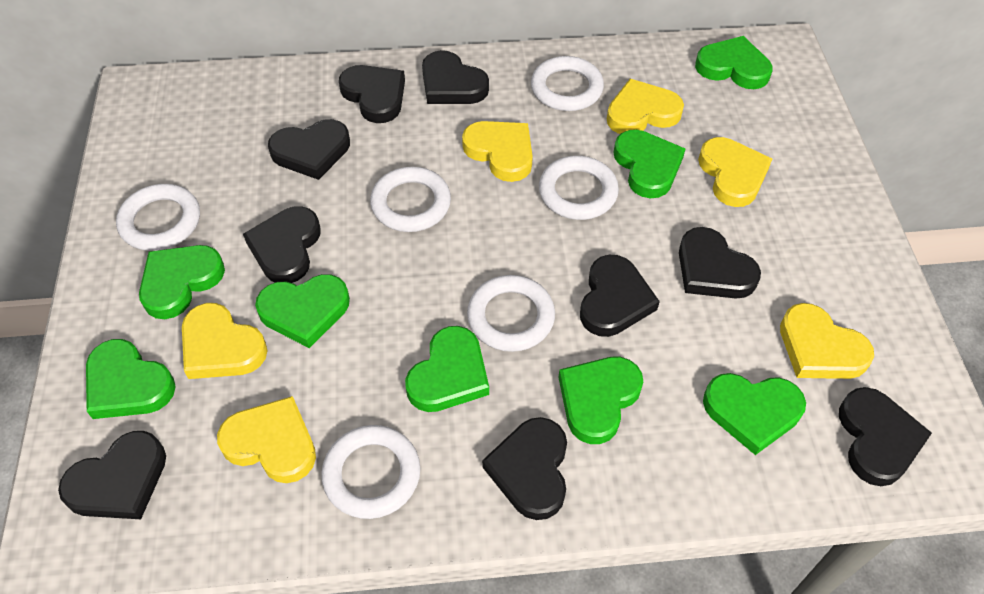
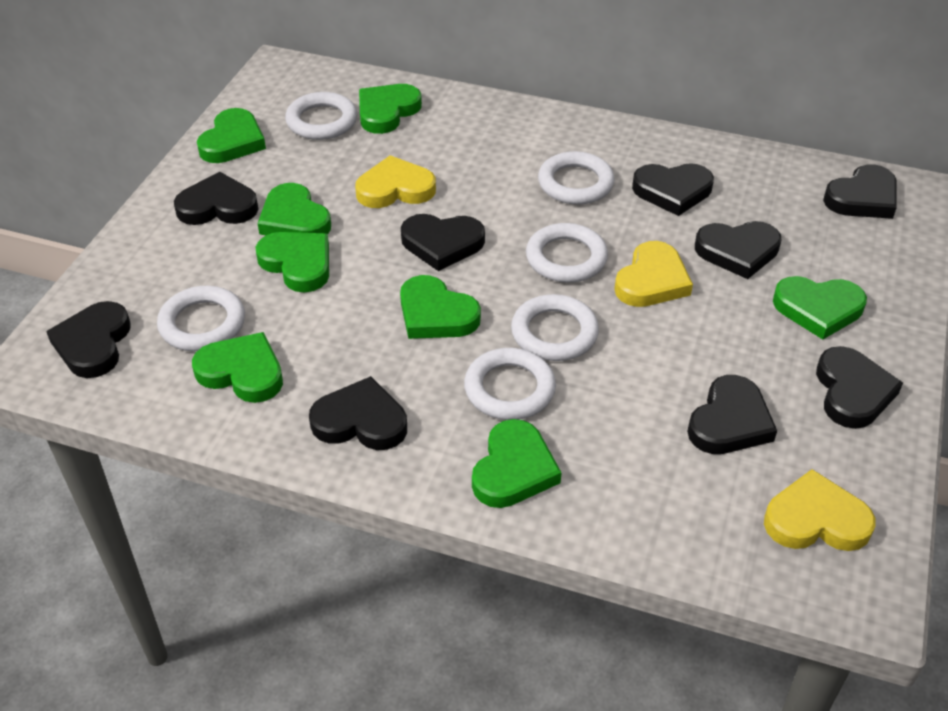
yellow heart: 6 -> 3

